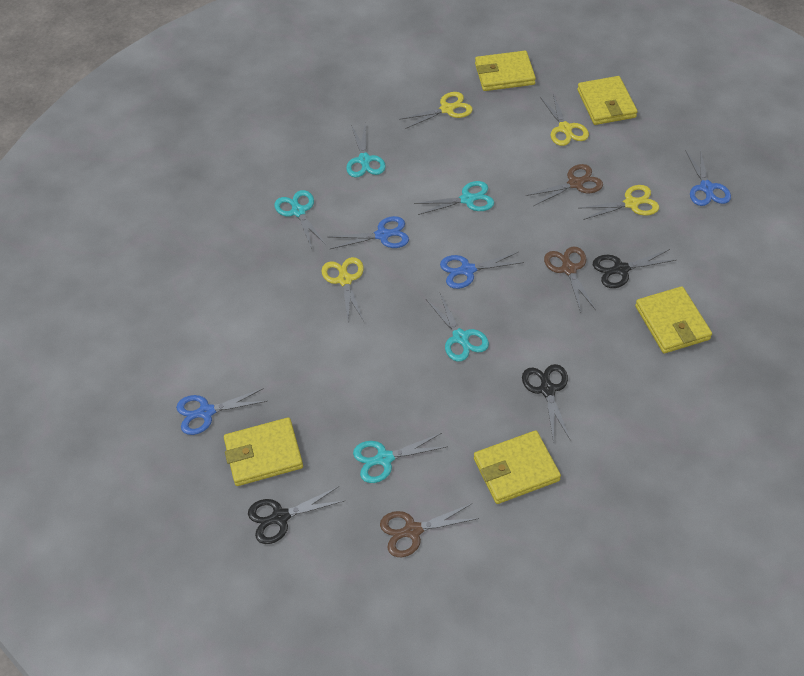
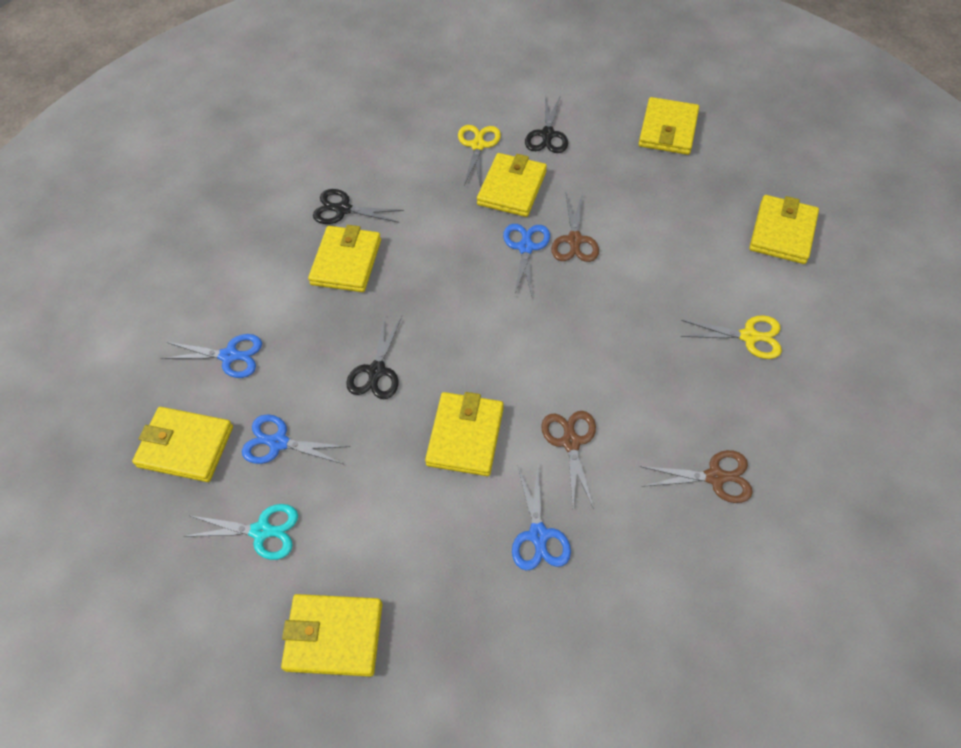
turquoise scissors: 5 -> 1
yellow scissors: 4 -> 2
yellow wallet: 5 -> 7

